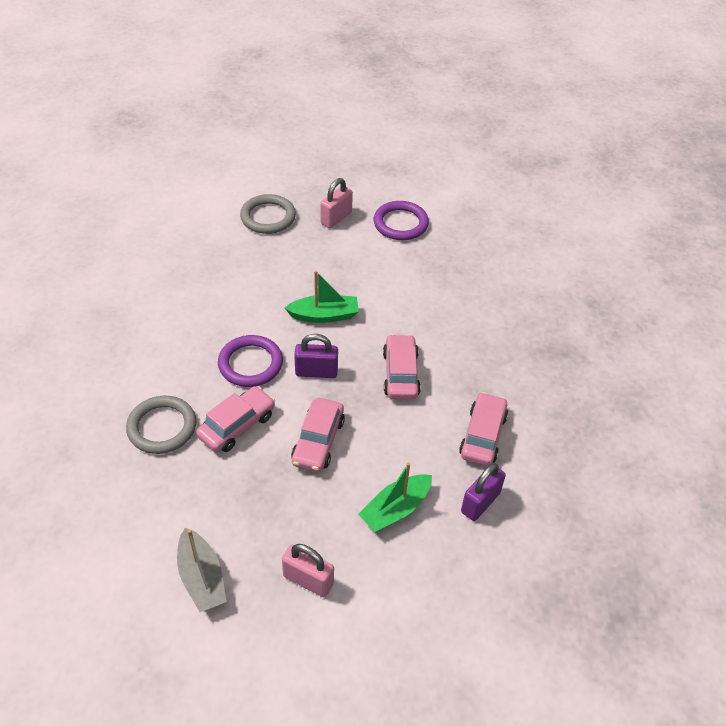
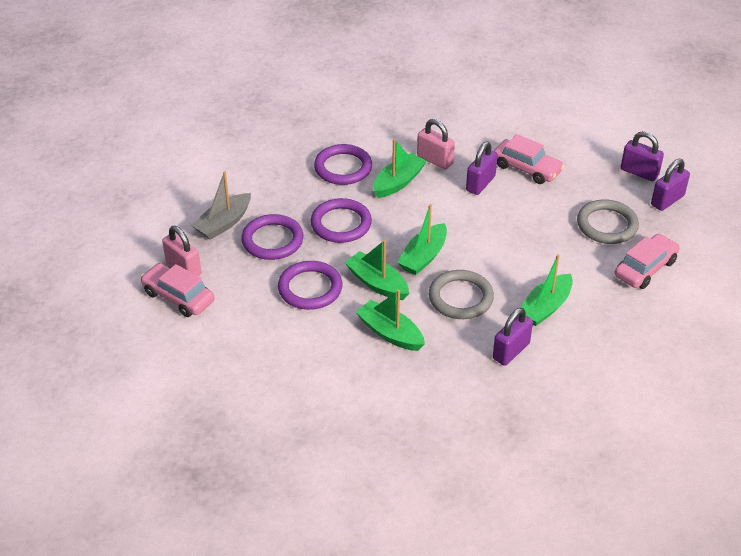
green boat: 2 -> 5
pink car: 4 -> 3
purple padlock: 2 -> 4
purple ring: 2 -> 4

